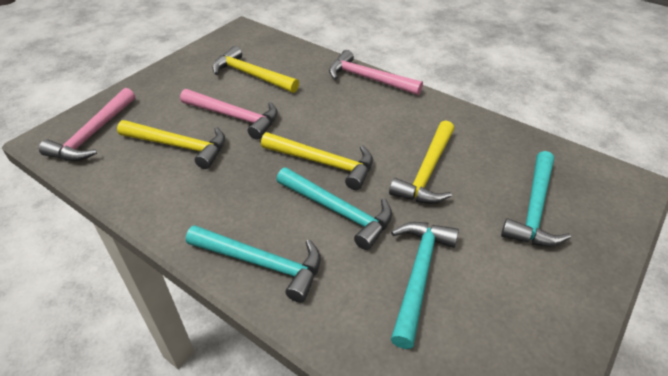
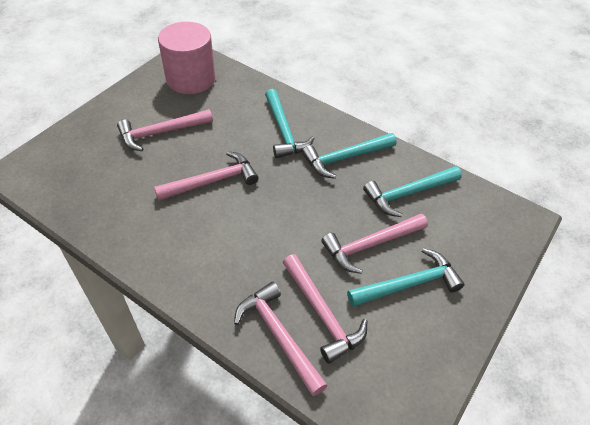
pink cylinder: 0 -> 1
pink hammer: 3 -> 5
yellow hammer: 4 -> 0

